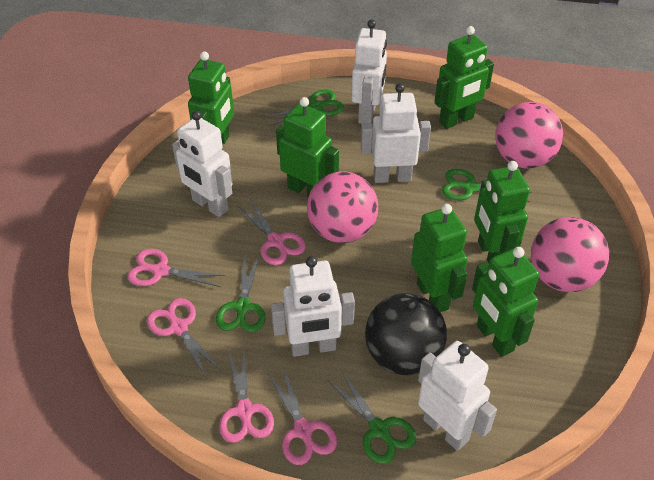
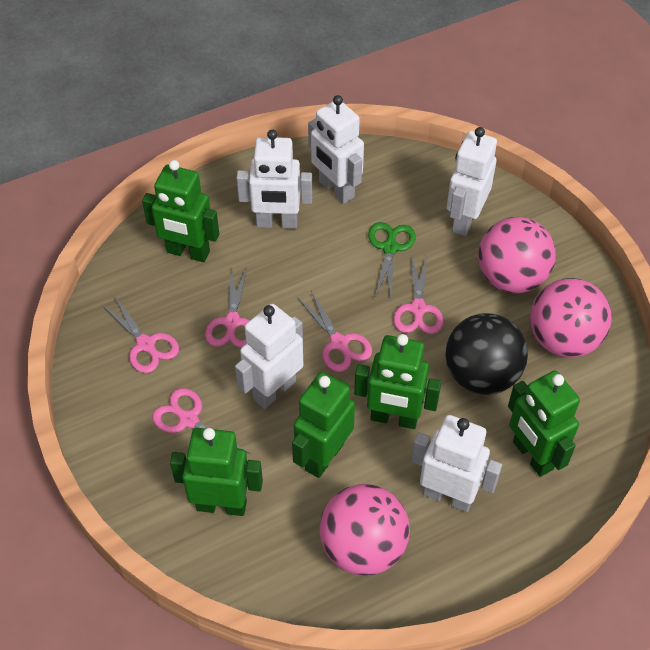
green robot: 6 -> 5
green scissors: 4 -> 1

